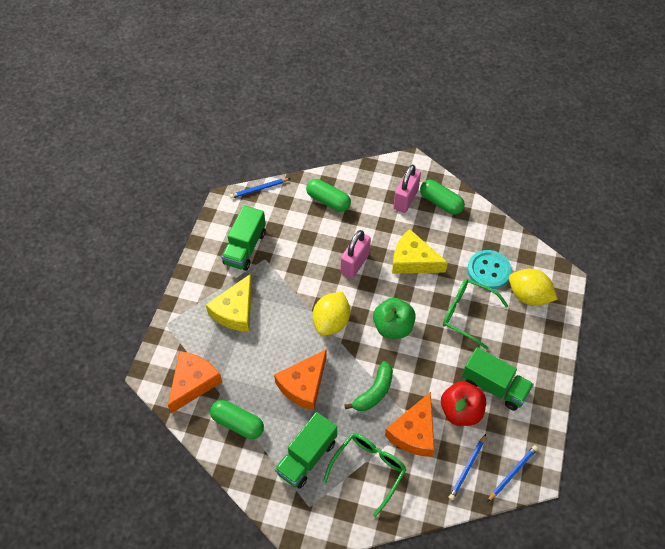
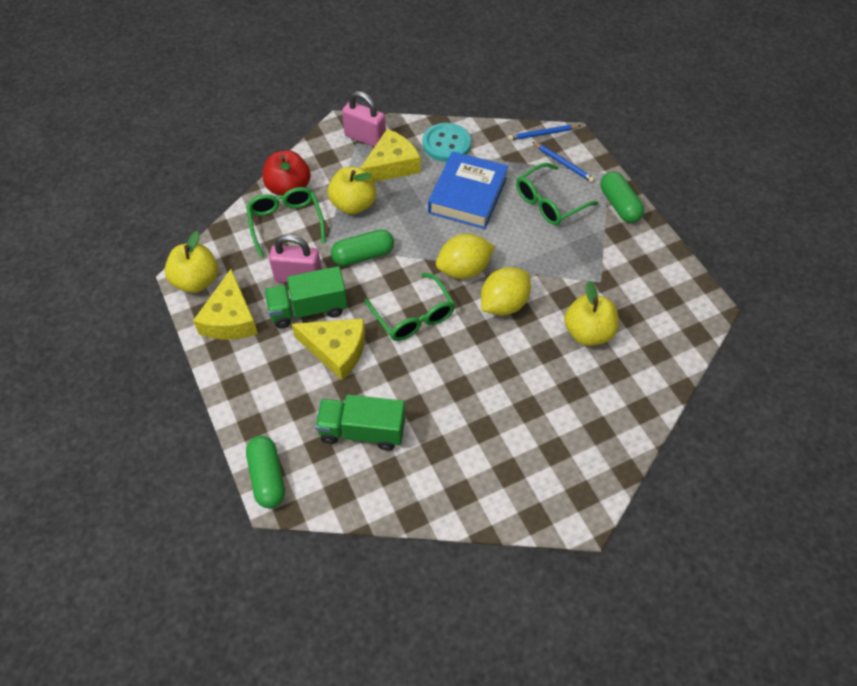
blue book: 0 -> 1
blue pencil: 3 -> 2
green apple: 1 -> 0
green banana: 1 -> 0
green glasses: 2 -> 3
green truck: 3 -> 2
orange cheese: 3 -> 0
yellow apple: 0 -> 3
yellow cheese: 2 -> 3

